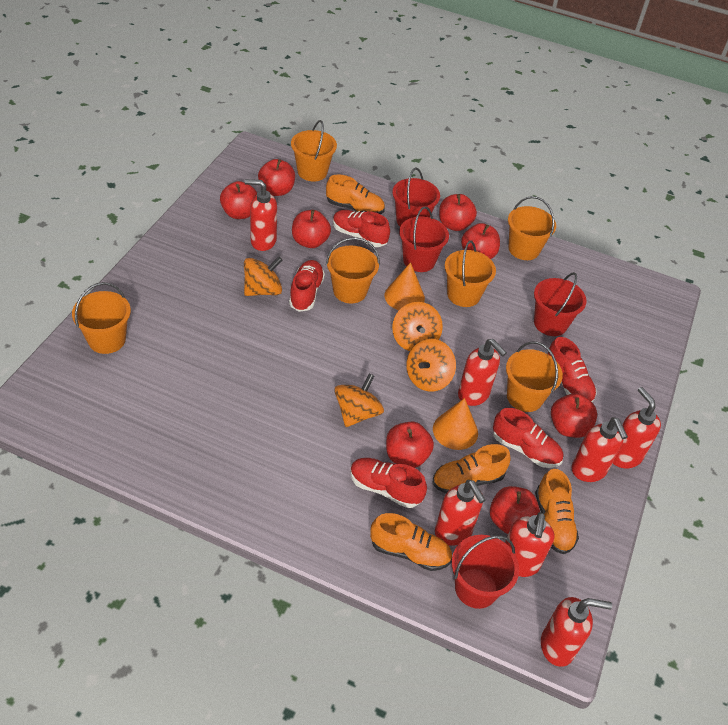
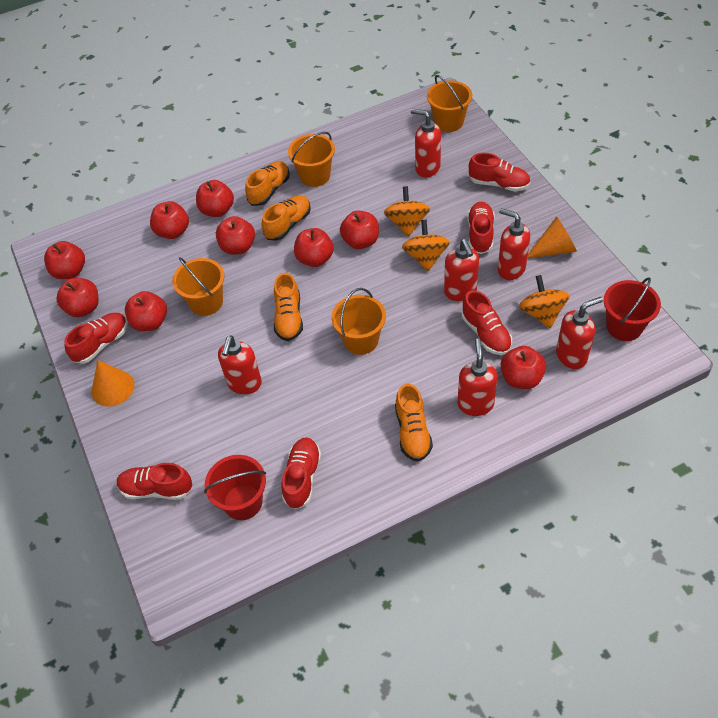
orange bucket: 6 -> 4
orange spinning top: 4 -> 3
red apple: 8 -> 9
red bucket: 4 -> 2
red shoe: 5 -> 6
red soap dispenser: 7 -> 6

